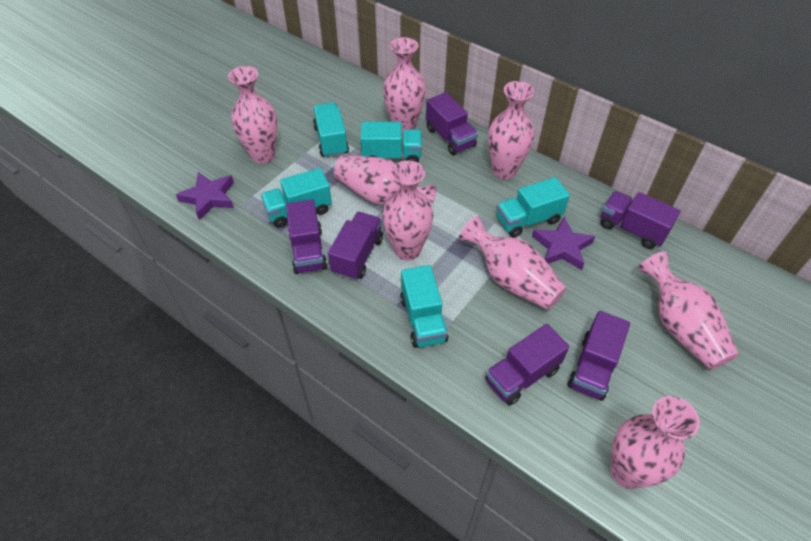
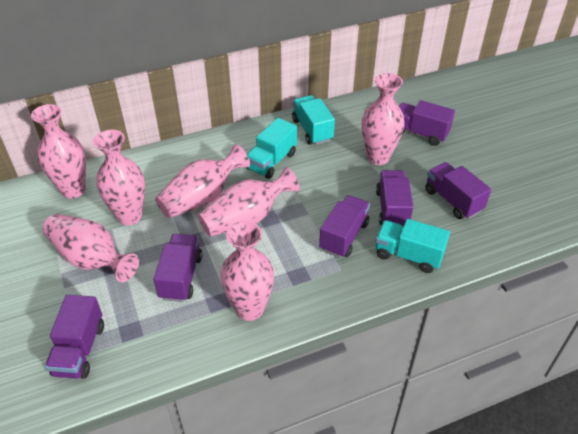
pink vase: 8 -> 7
purple star: 2 -> 0
turquoise truck: 5 -> 3

